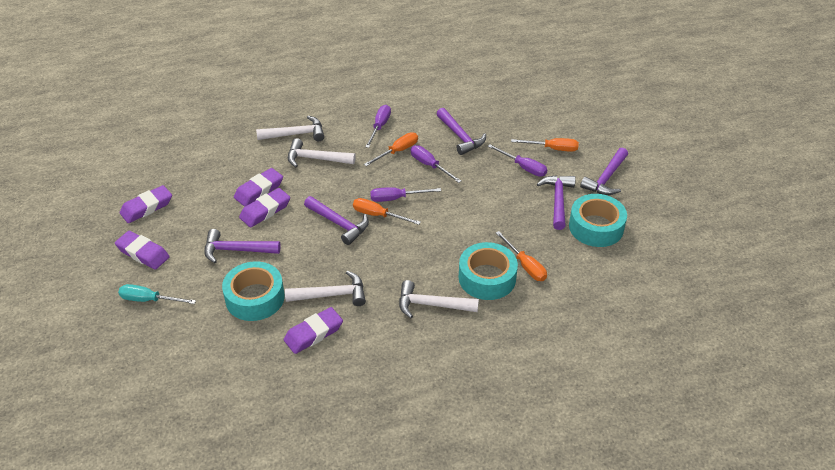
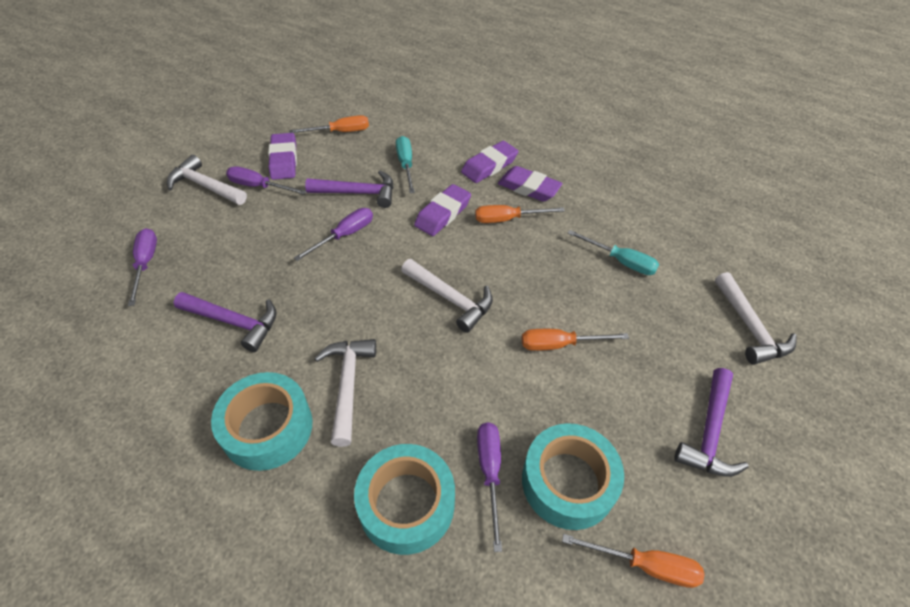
purple eraser: 5 -> 4
purple hammer: 5 -> 3
turquoise screwdriver: 1 -> 2

